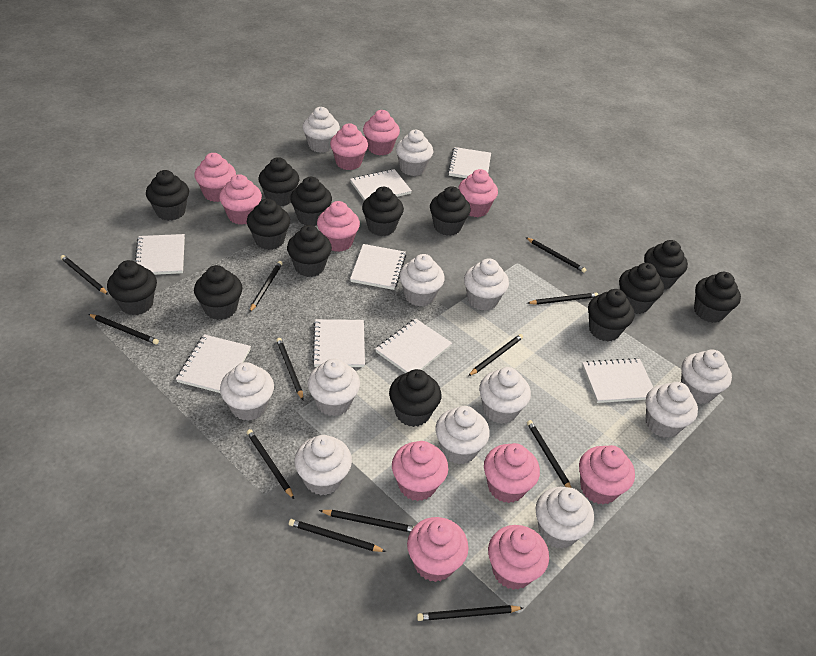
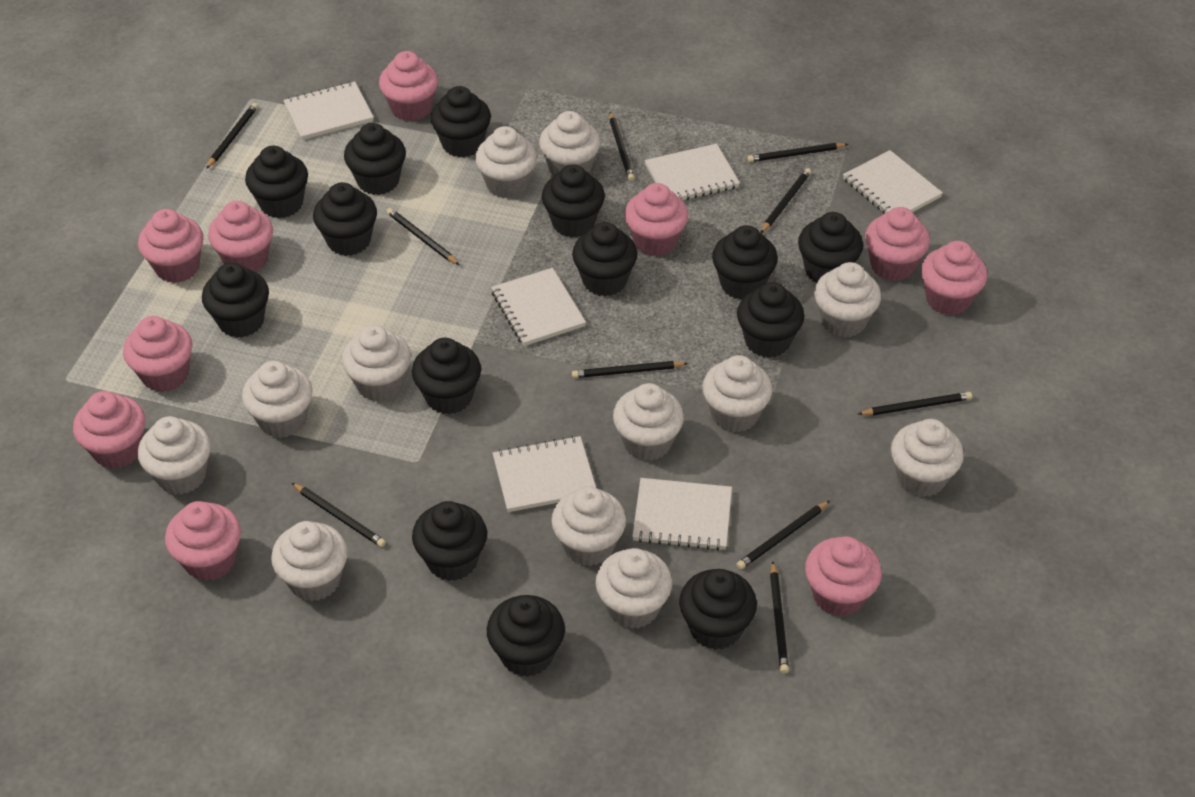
black pencil: 12 -> 10
pink cupcake: 11 -> 10
white notebook: 8 -> 6

